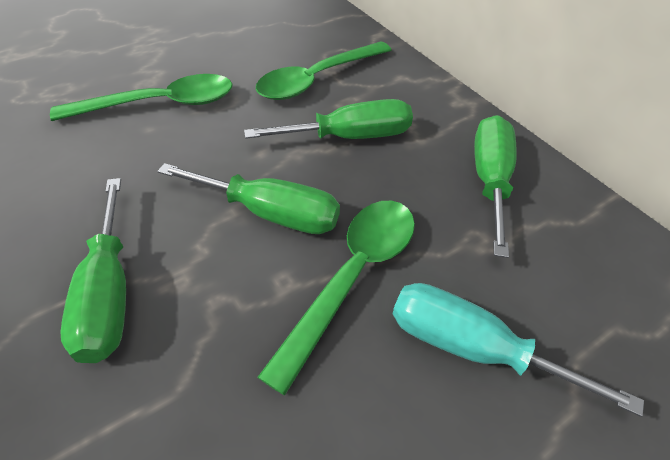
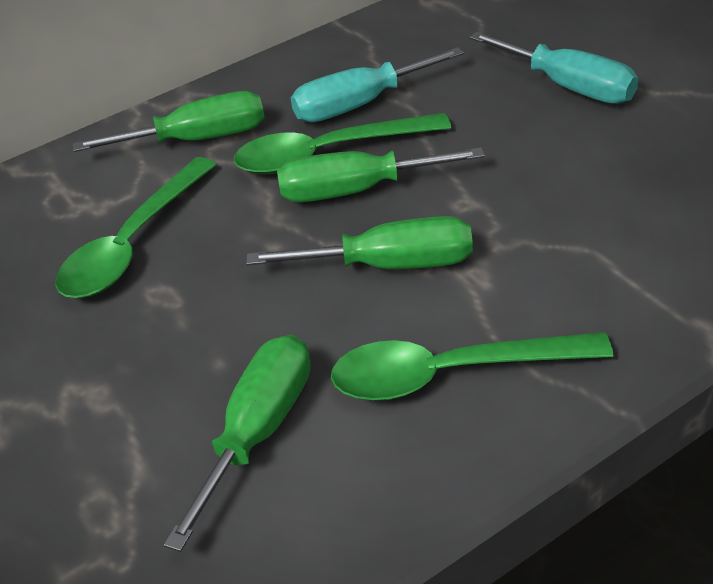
turquoise screwdriver: 1 -> 2

